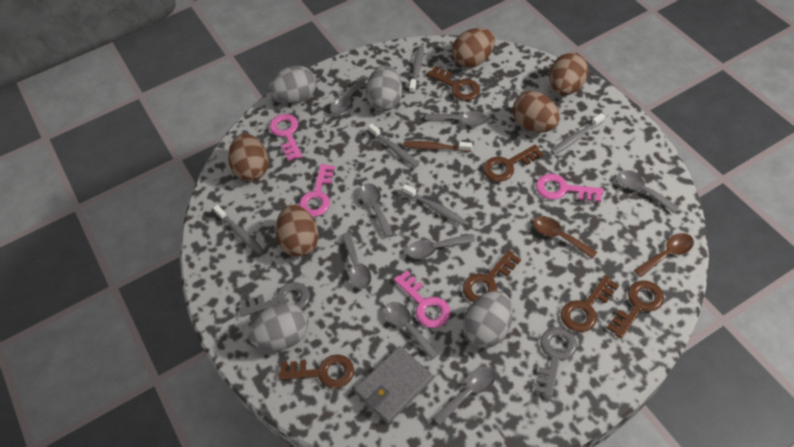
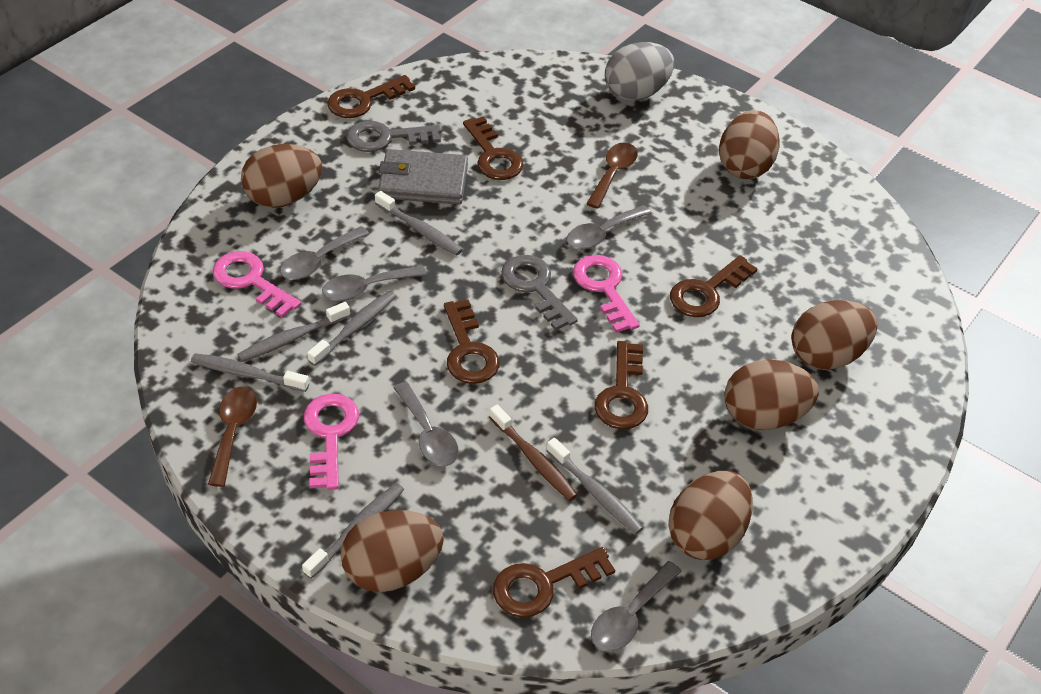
brown egg: 5 -> 6
grey egg: 4 -> 1
grey spoon: 8 -> 5
grey toothbrush: 5 -> 6
pink key: 4 -> 3

